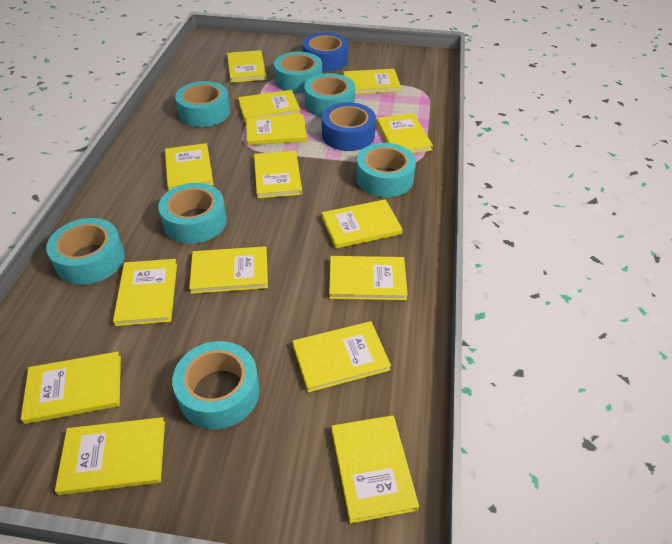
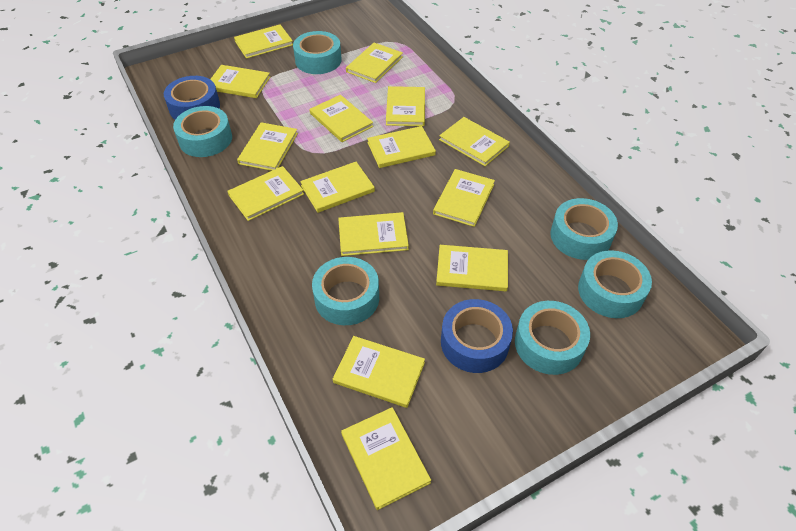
turquoise tape: 7 -> 6

